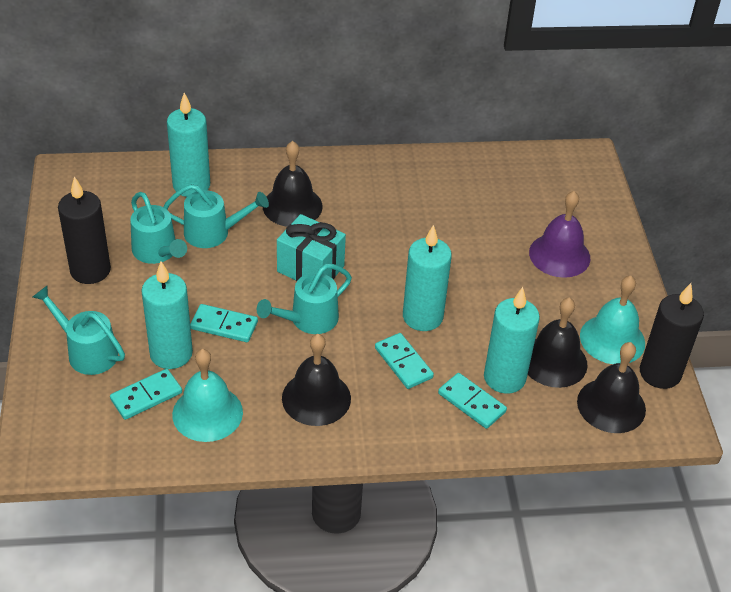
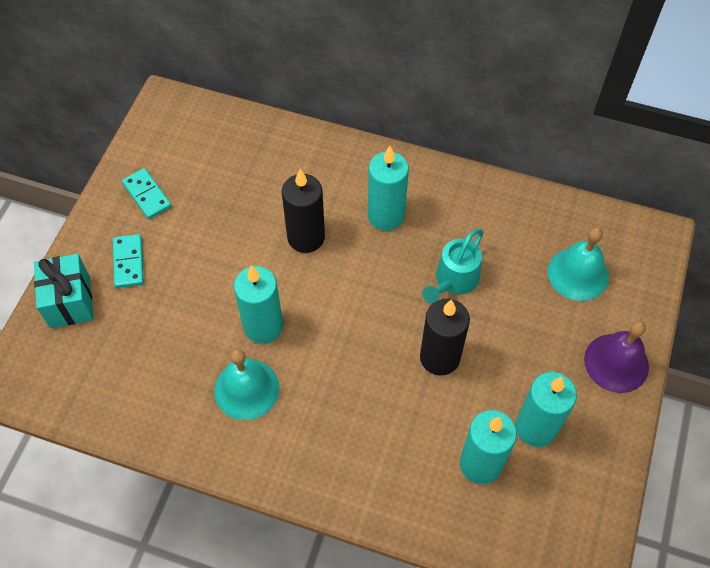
black bell: 4 -> 0
turquoise domino: 4 -> 2
turquoise watering can: 4 -> 1

